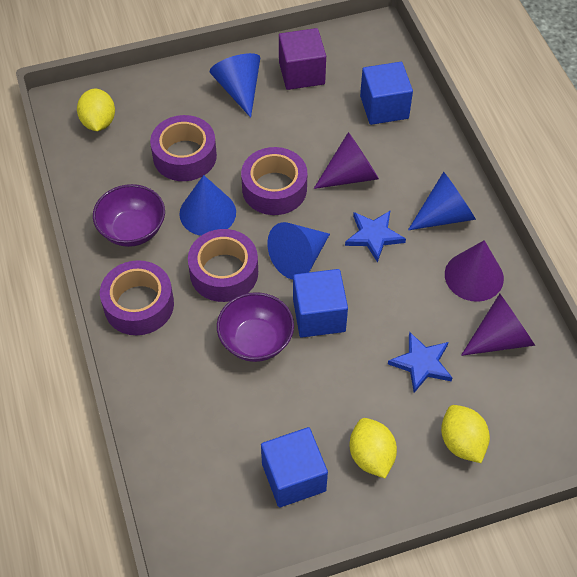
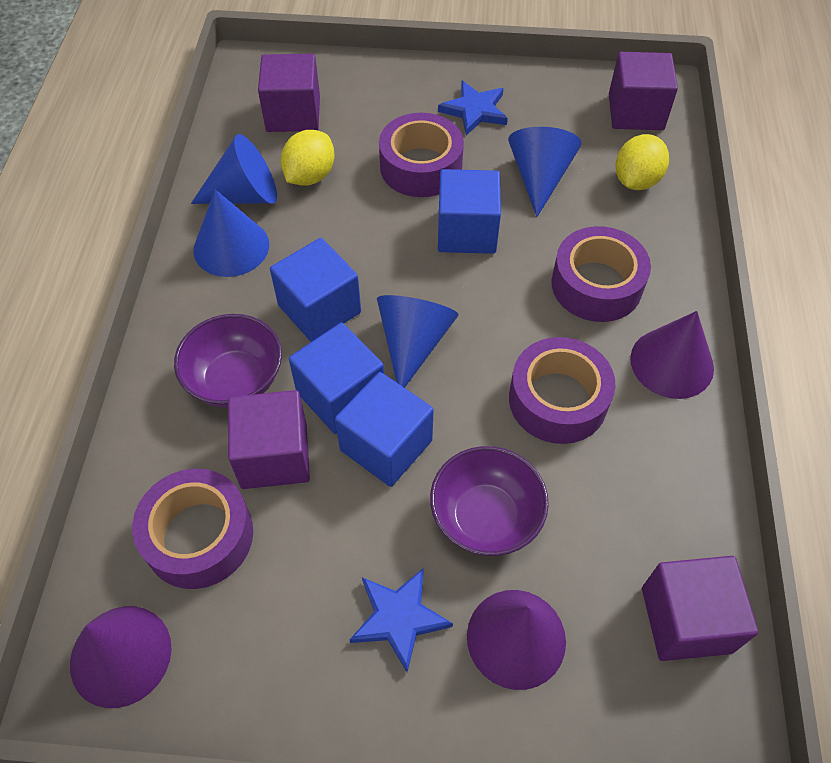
blue cube: 3 -> 4
purple cube: 1 -> 4
yellow lemon: 3 -> 2

